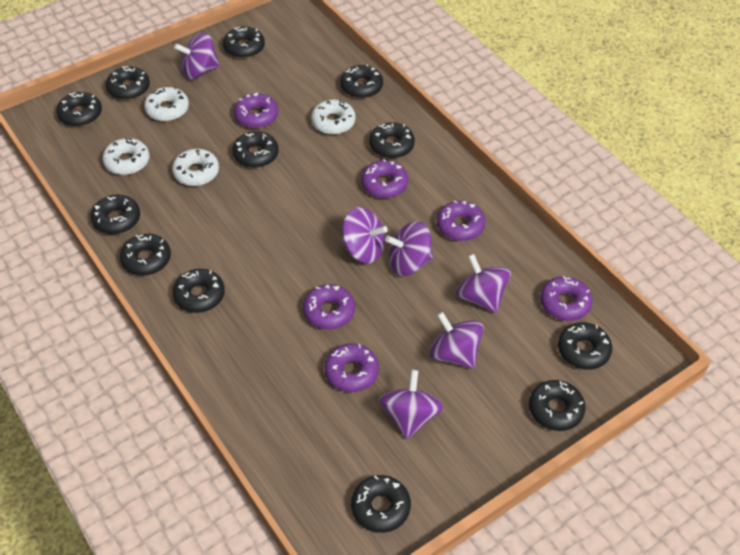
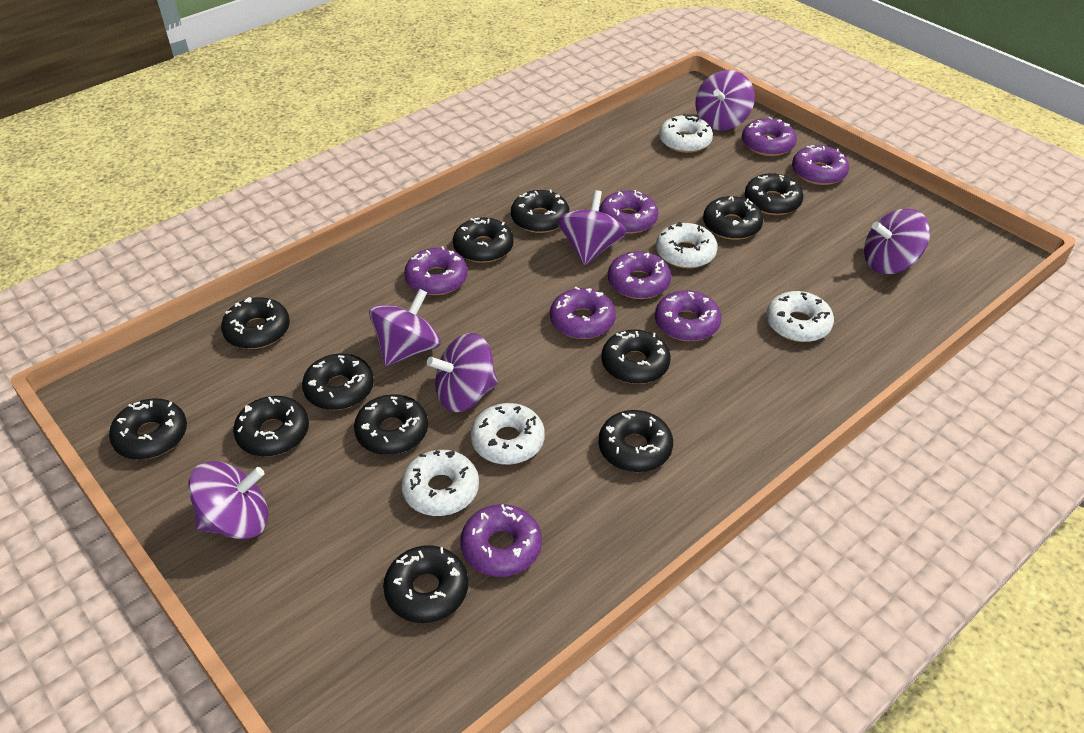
purple donut: 6 -> 8
white donut: 4 -> 5

